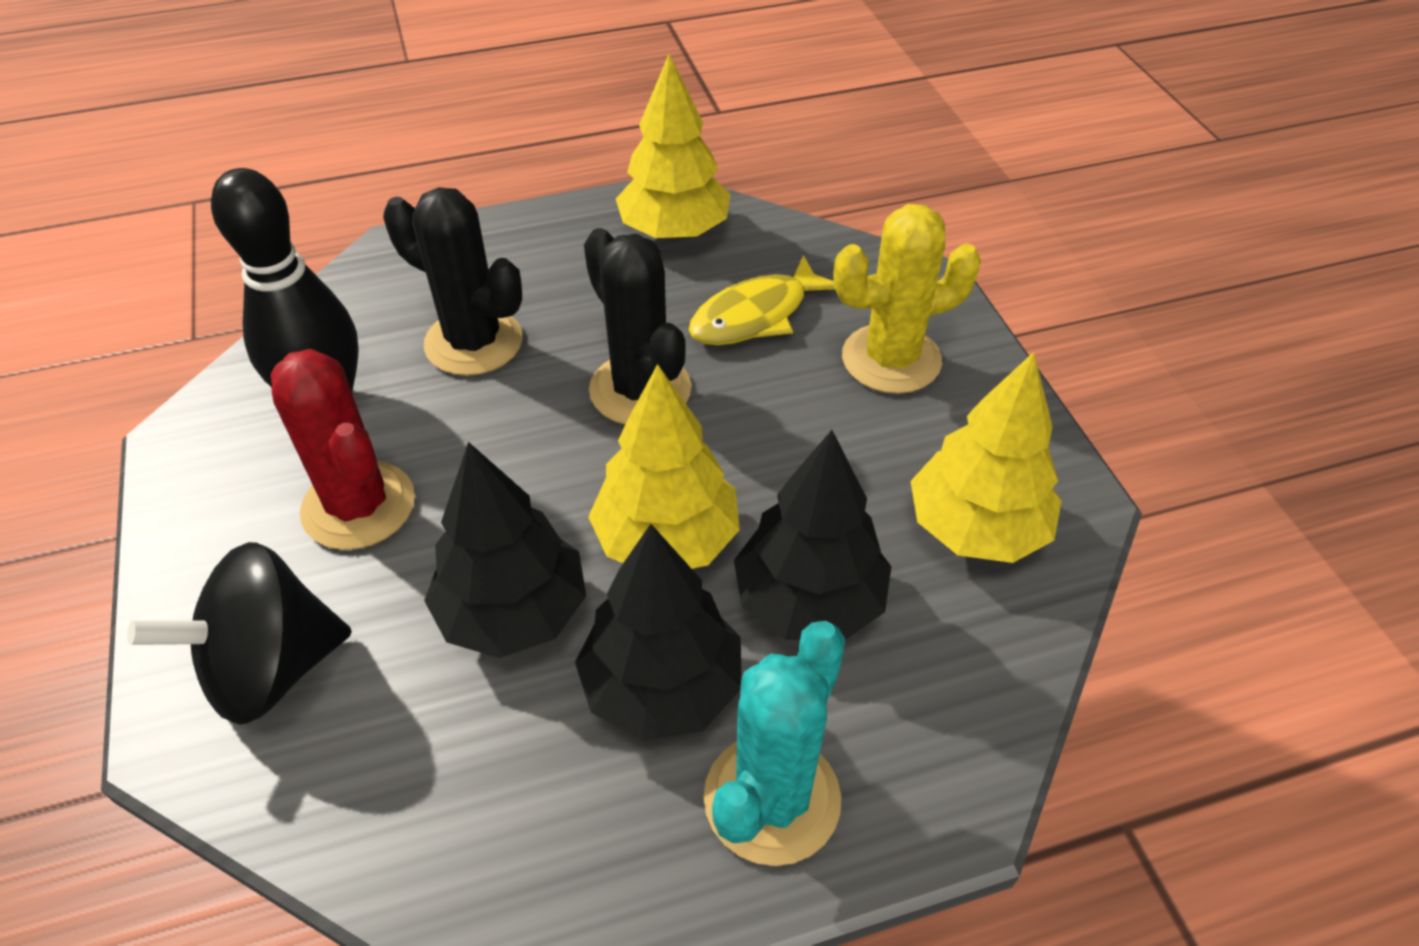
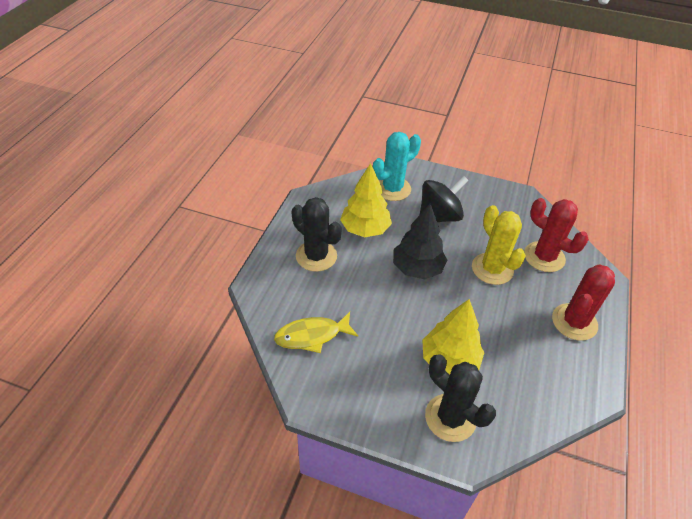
black bowling pin: 1 -> 0
black tree: 3 -> 1
red cactus: 1 -> 2
yellow tree: 3 -> 2

